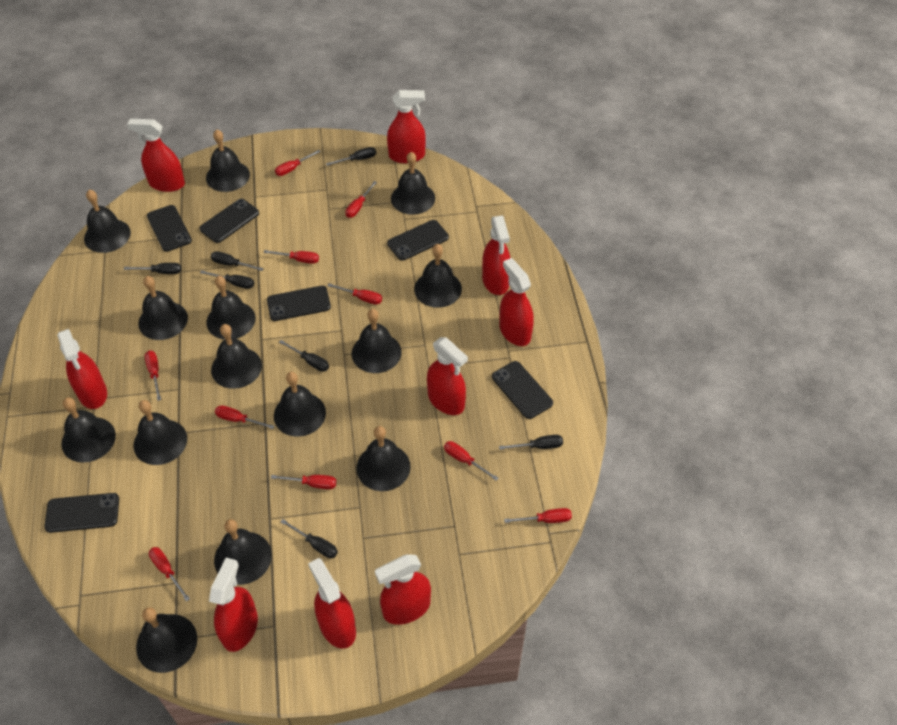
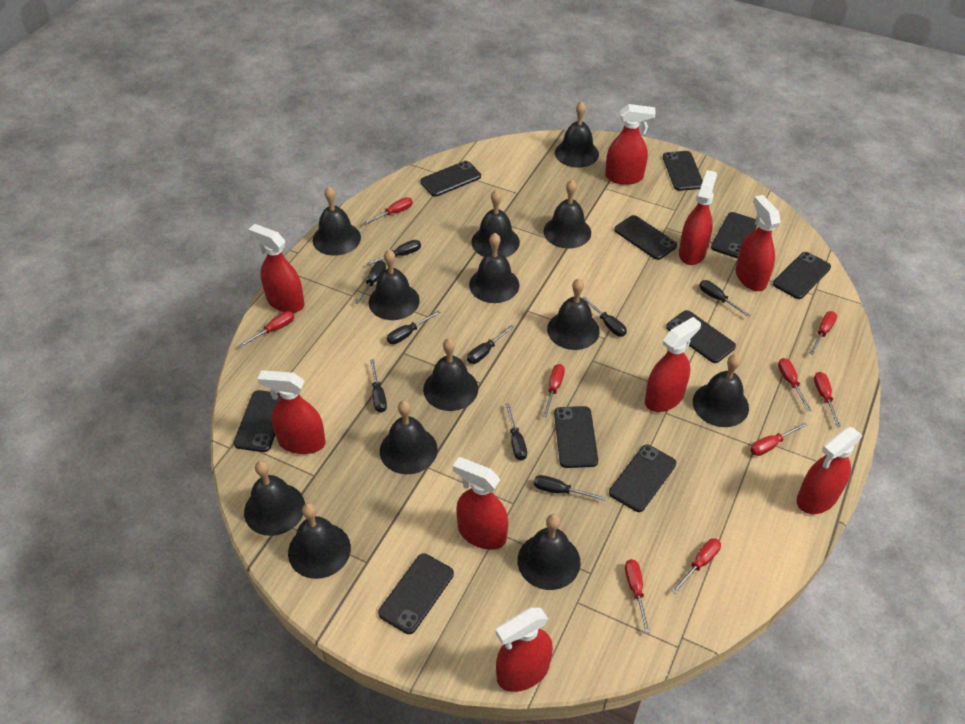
black bell: 14 -> 13
black phone: 6 -> 10
black screwdriver: 7 -> 9
red screwdriver: 10 -> 9

